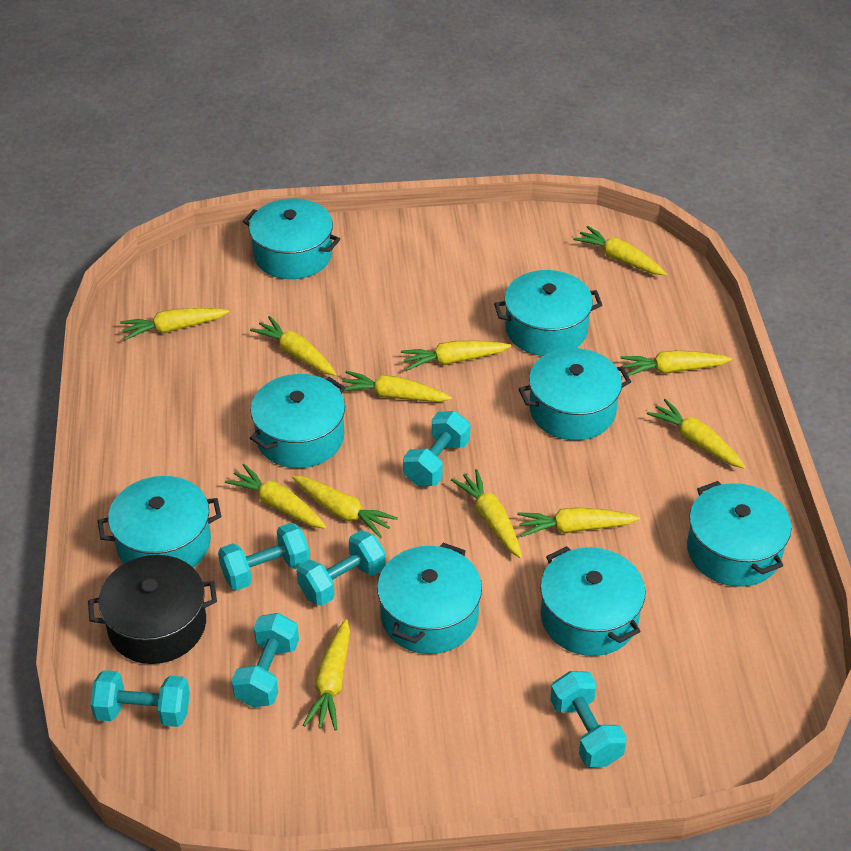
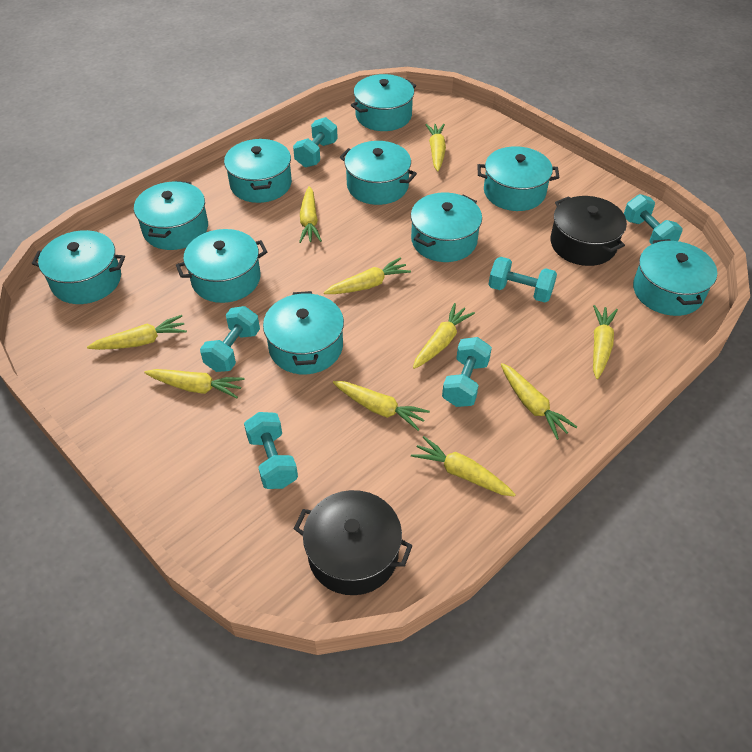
black pot: 1 -> 2
turquoise pot: 8 -> 10
yellow carrot: 12 -> 10

